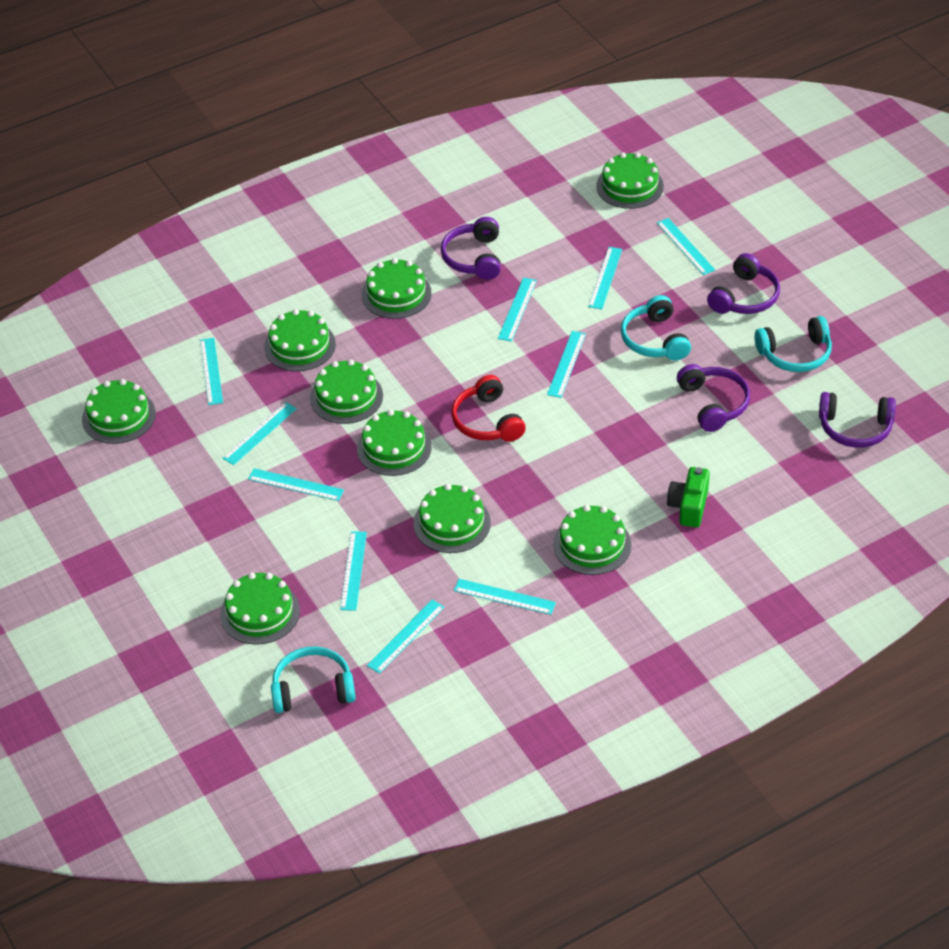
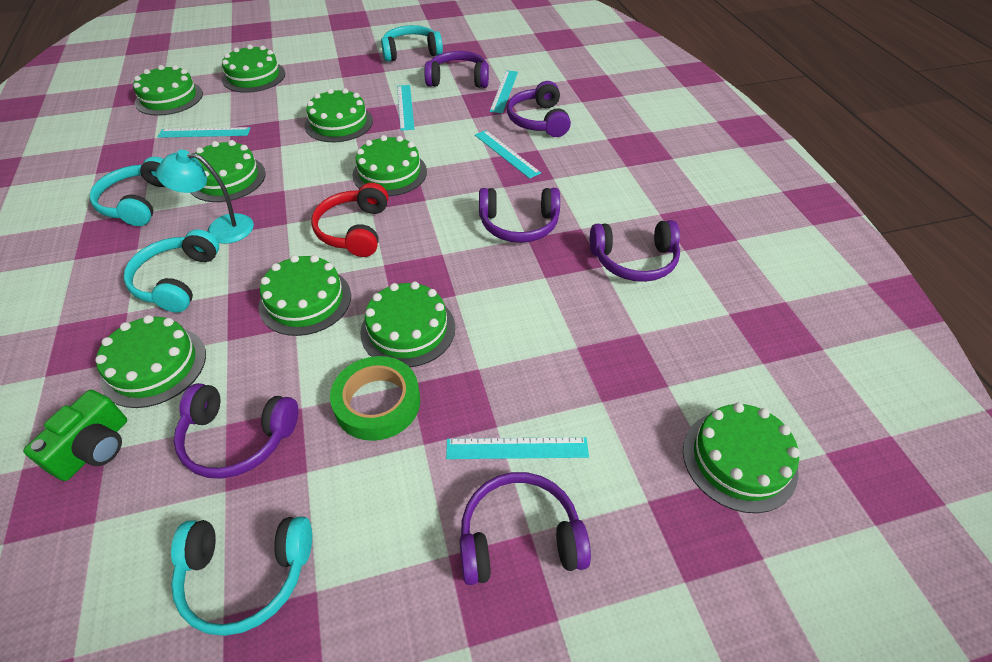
green tape: 0 -> 1
purple headphones: 4 -> 6
turquoise headphones: 3 -> 4
turquoise lamp: 0 -> 1
turquoise ruler: 10 -> 5

